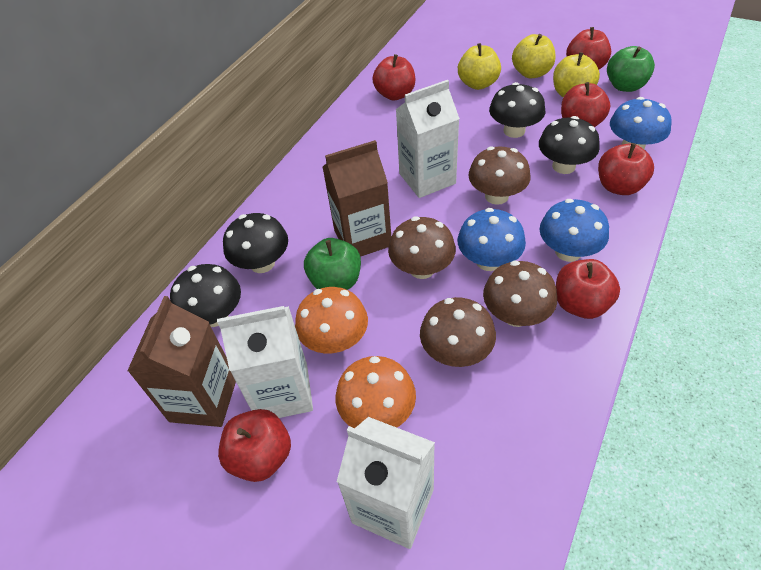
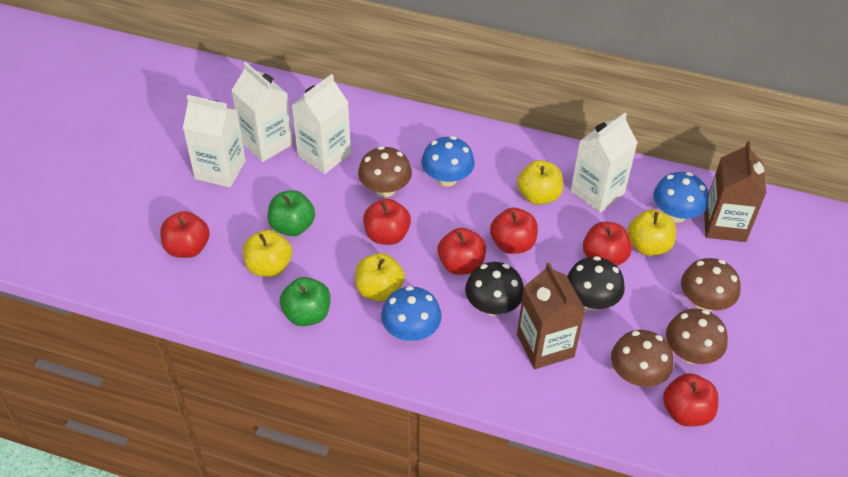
black mushroom: 4 -> 2
orange mushroom: 2 -> 0
white carton: 3 -> 4
yellow apple: 3 -> 4

